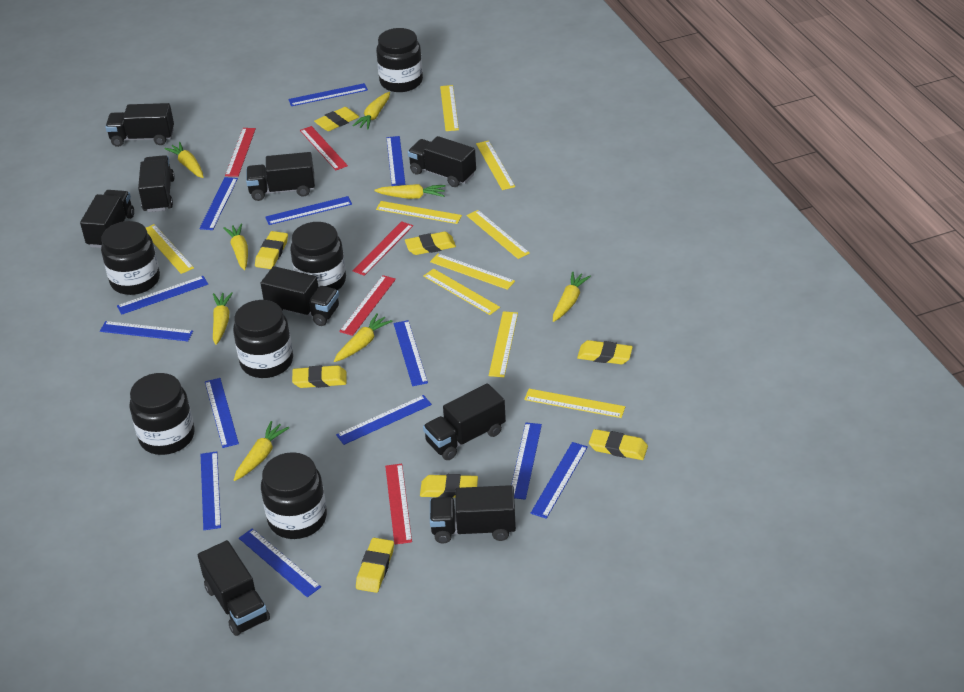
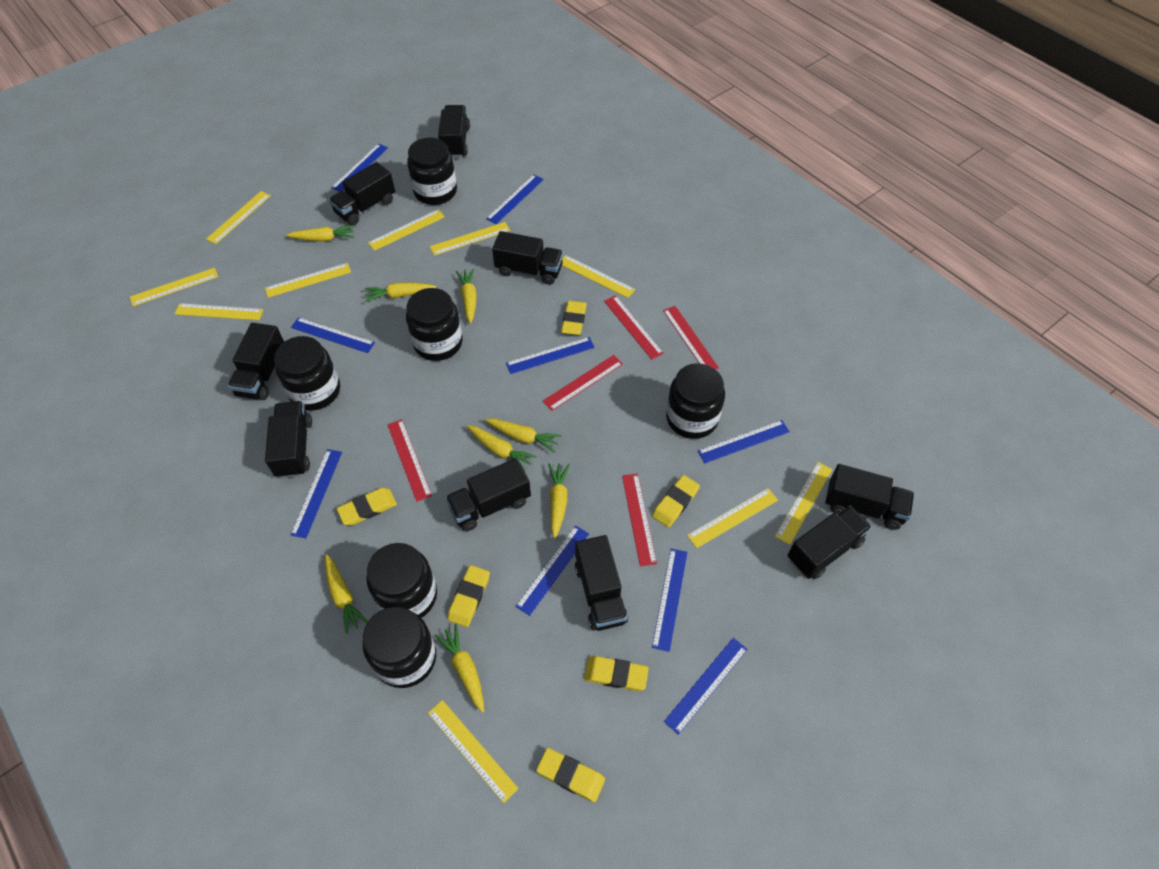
blue ruler: 13 -> 9
yellow eraser: 8 -> 6
yellow ruler: 9 -> 10

